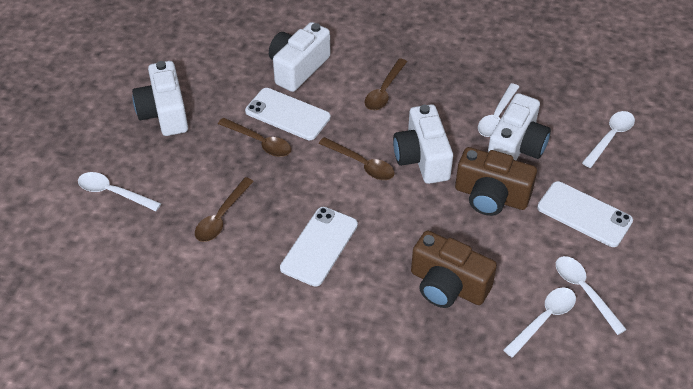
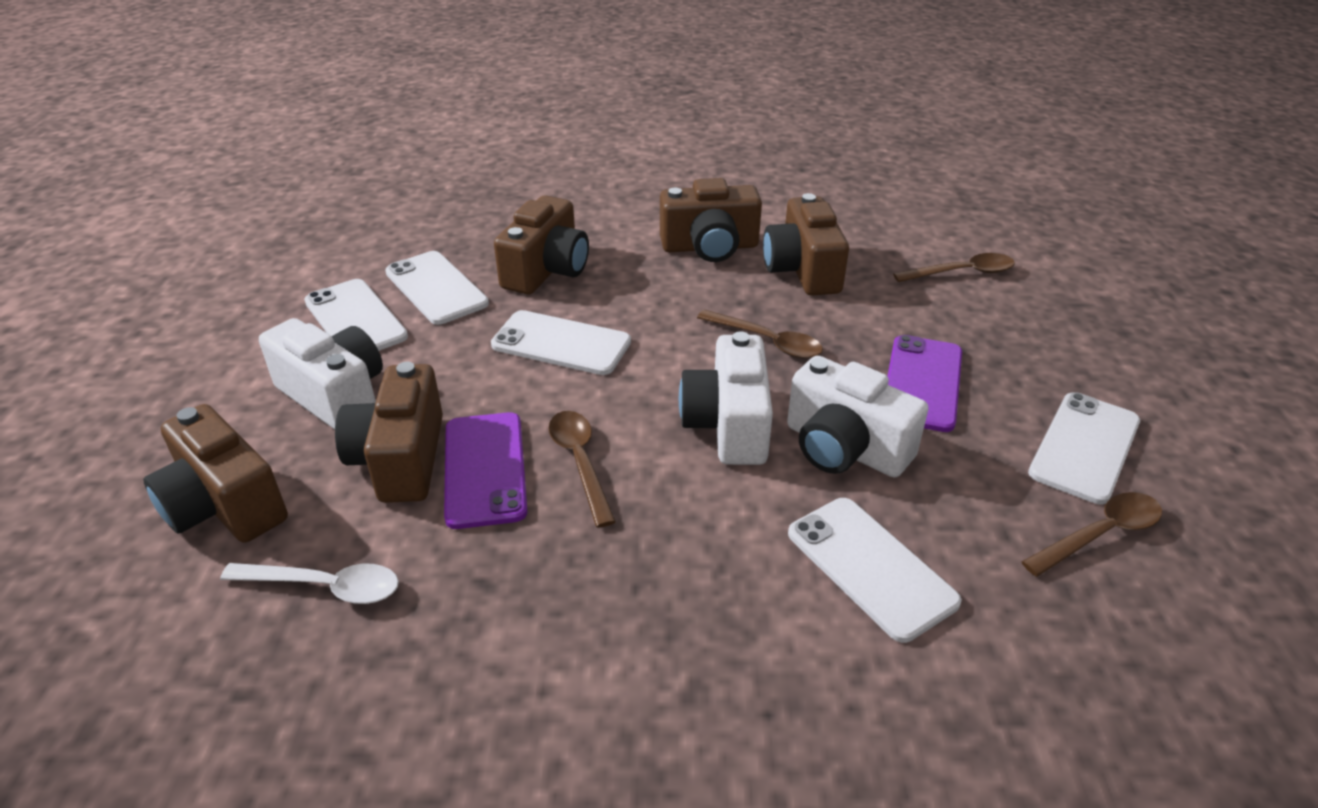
brown camera: 2 -> 5
purple phone: 0 -> 2
white camera: 4 -> 3
white phone: 3 -> 5
white spoon: 5 -> 1

